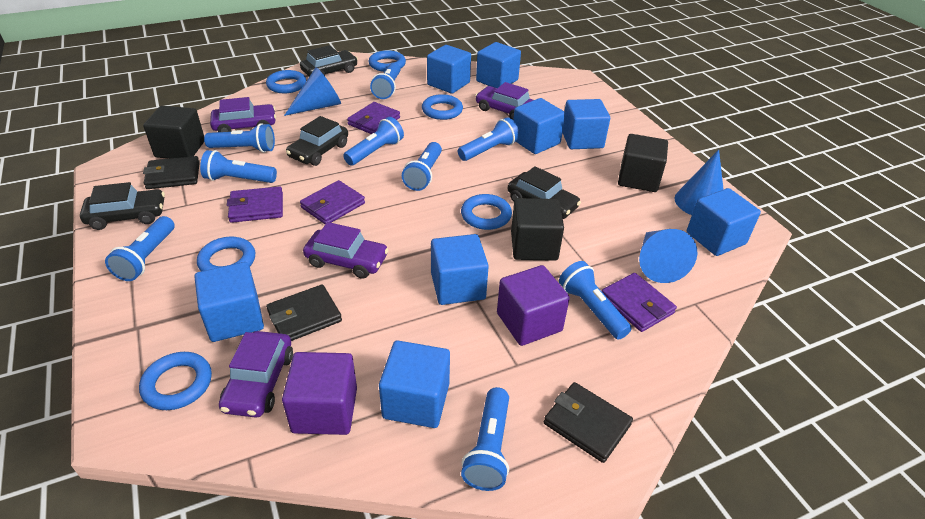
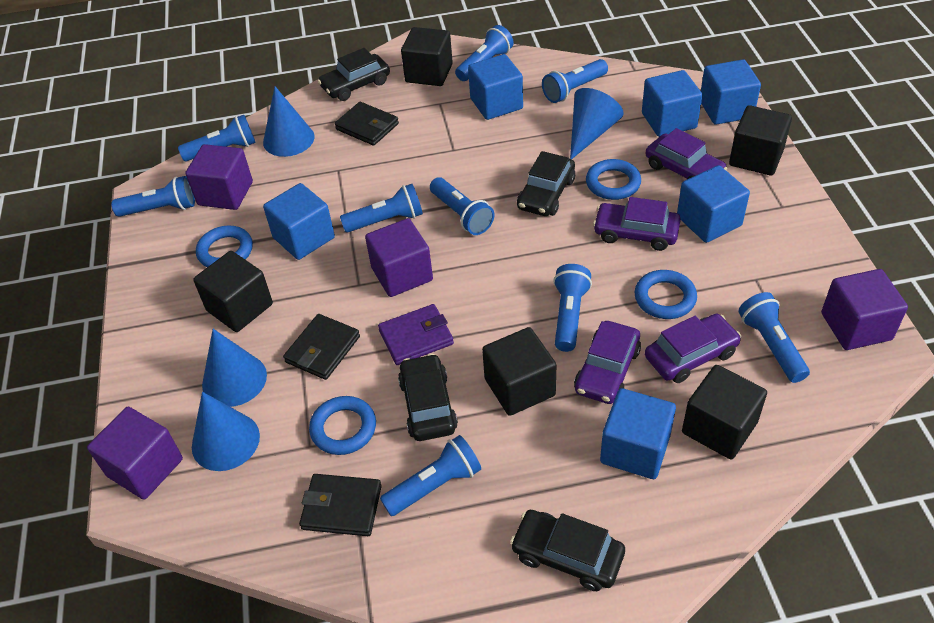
black cube: 3 -> 5
blue cone: 3 -> 4
blue cube: 8 -> 6
blue ring: 6 -> 4
purple cube: 2 -> 4
purple wallet: 4 -> 1

